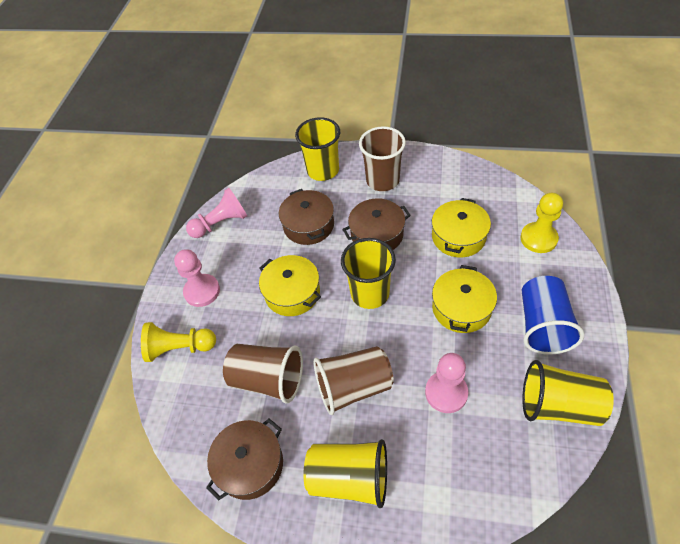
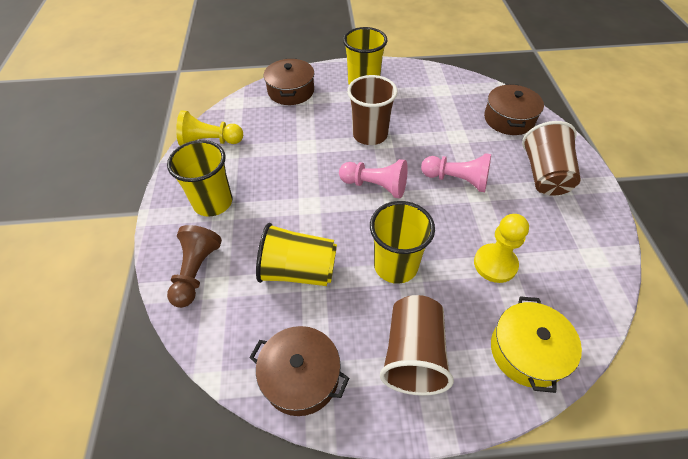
blue cup: 1 -> 0
brown pawn: 0 -> 1
pink pawn: 3 -> 2
yellow pot: 3 -> 1

